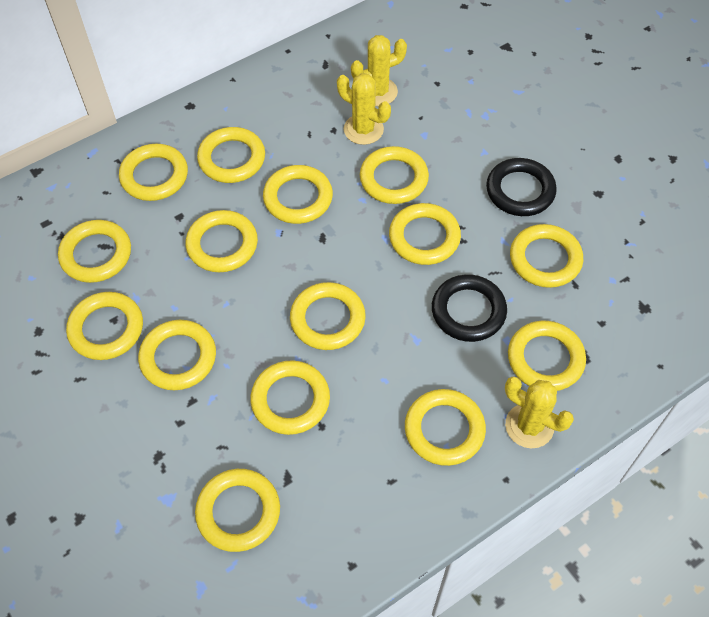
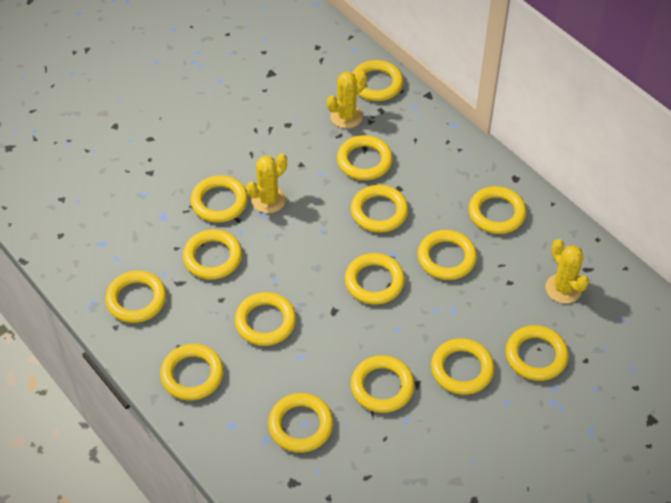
black ring: 2 -> 0

